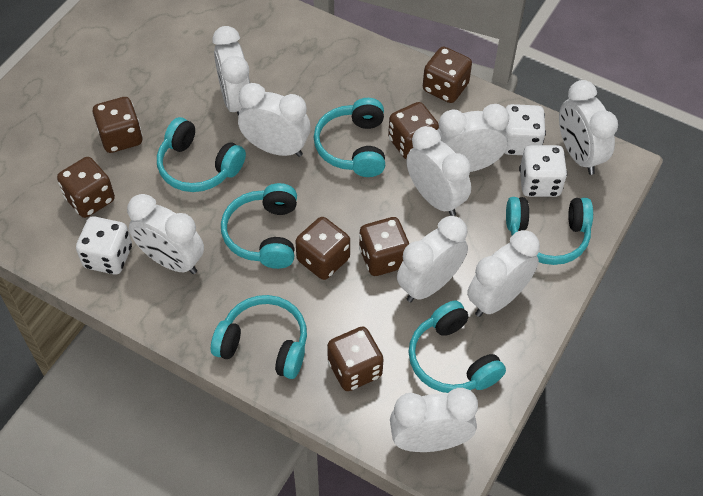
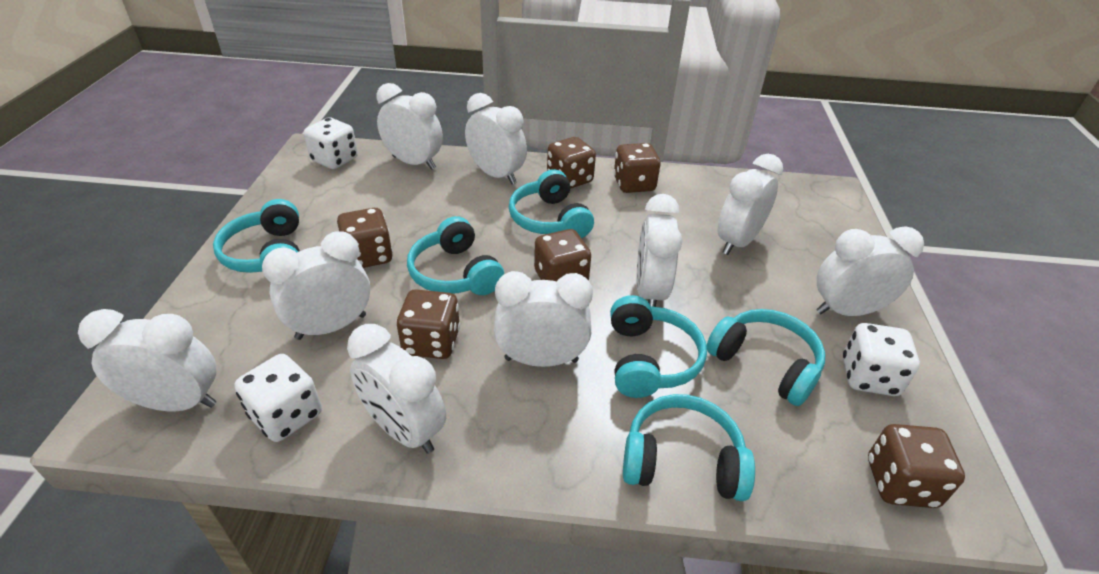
brown dice: 7 -> 6

